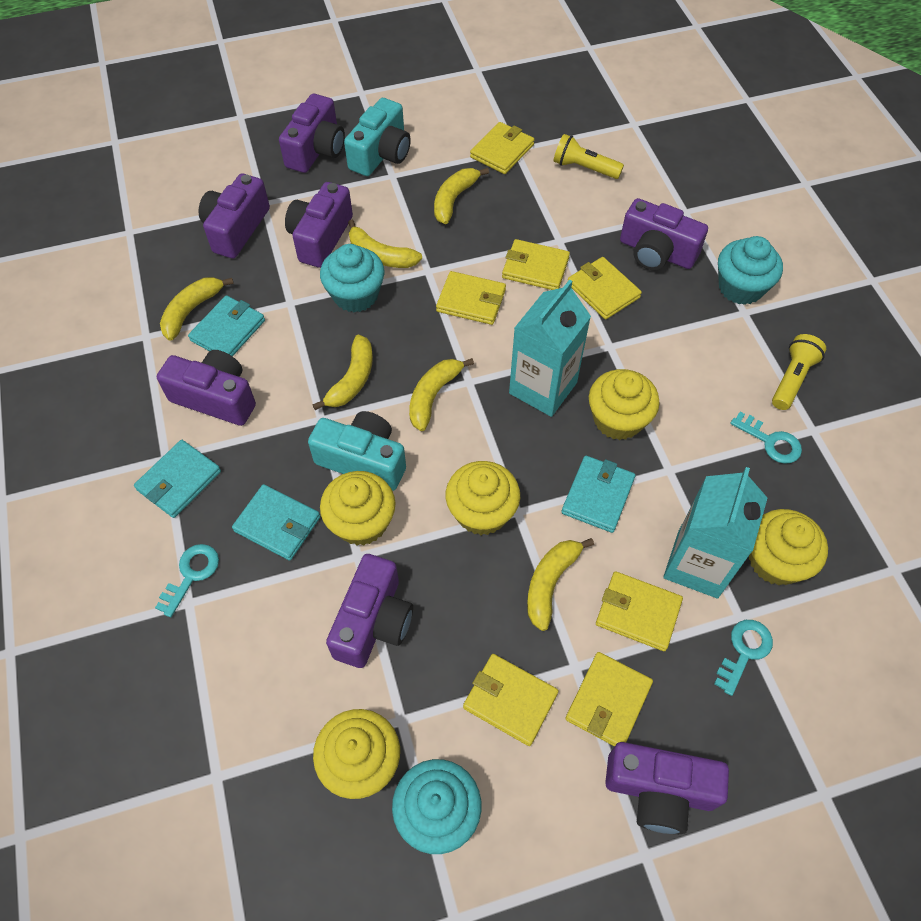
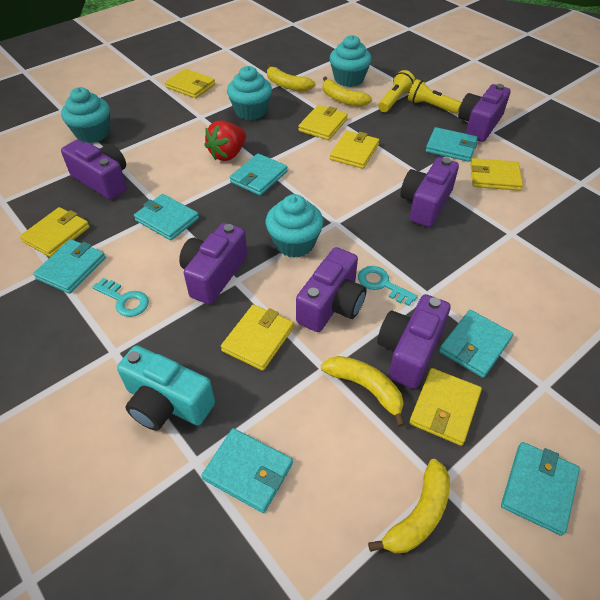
purple camera: 7 -> 6
red strawberry: 0 -> 1
turquoise camera: 2 -> 1
turquoise carton: 2 -> 0
turquoise cupcake: 3 -> 4
turquoise key: 3 -> 2
turquoise wallet: 4 -> 7
yellow banana: 6 -> 4
yellow cupcake: 5 -> 0

